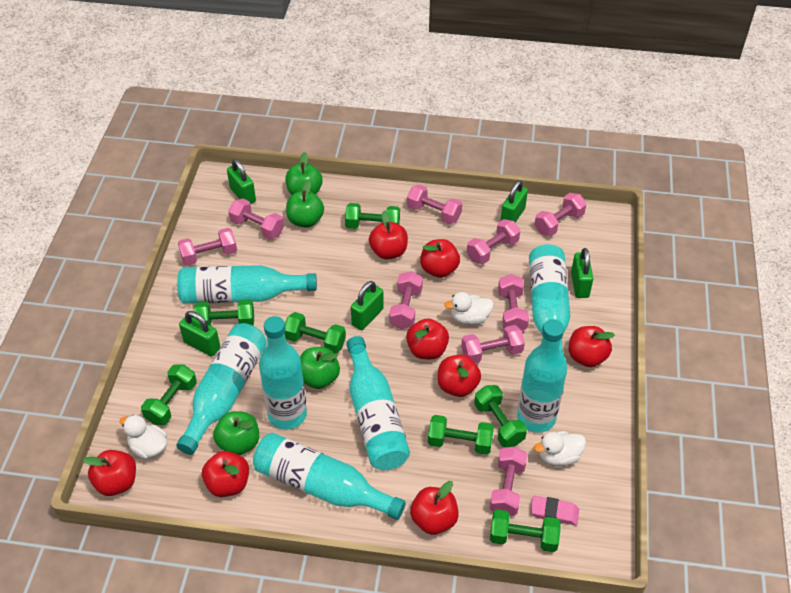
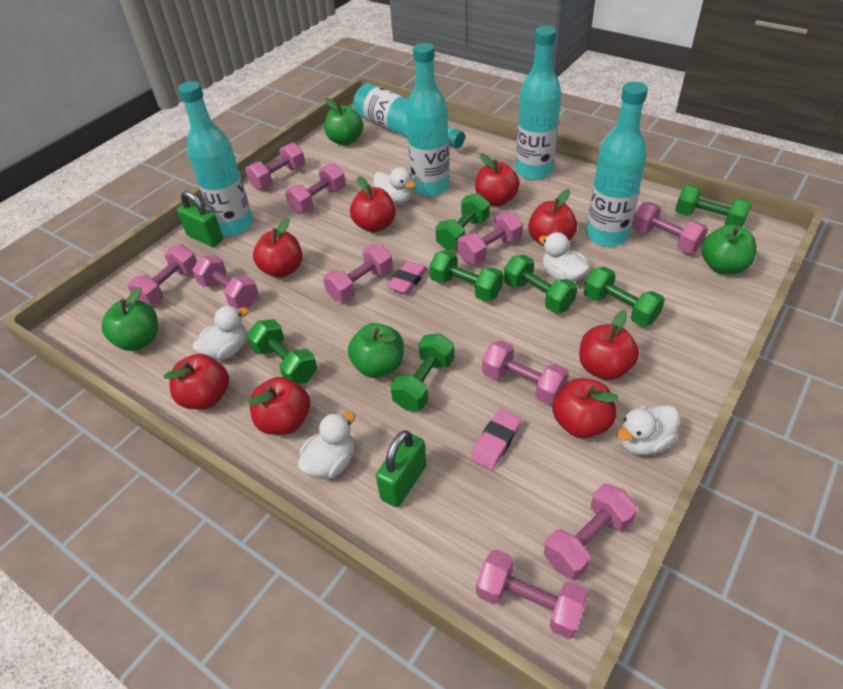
green padlock: 5 -> 2
pink dumbbell: 9 -> 10
pink eraser: 1 -> 2
turquoise bottle: 7 -> 5
white duck: 3 -> 5

